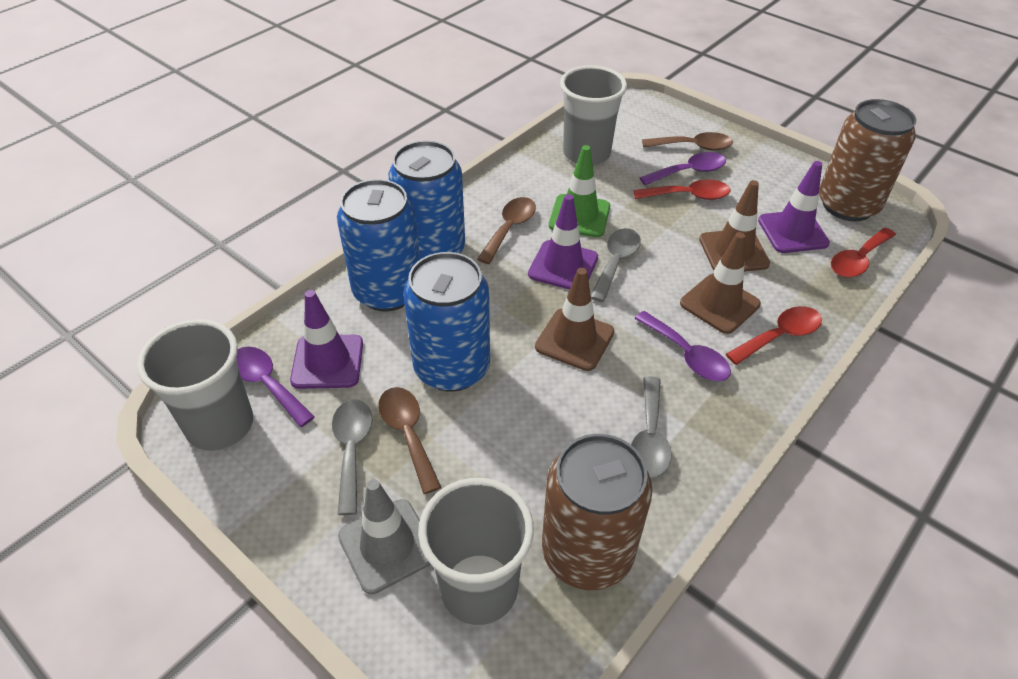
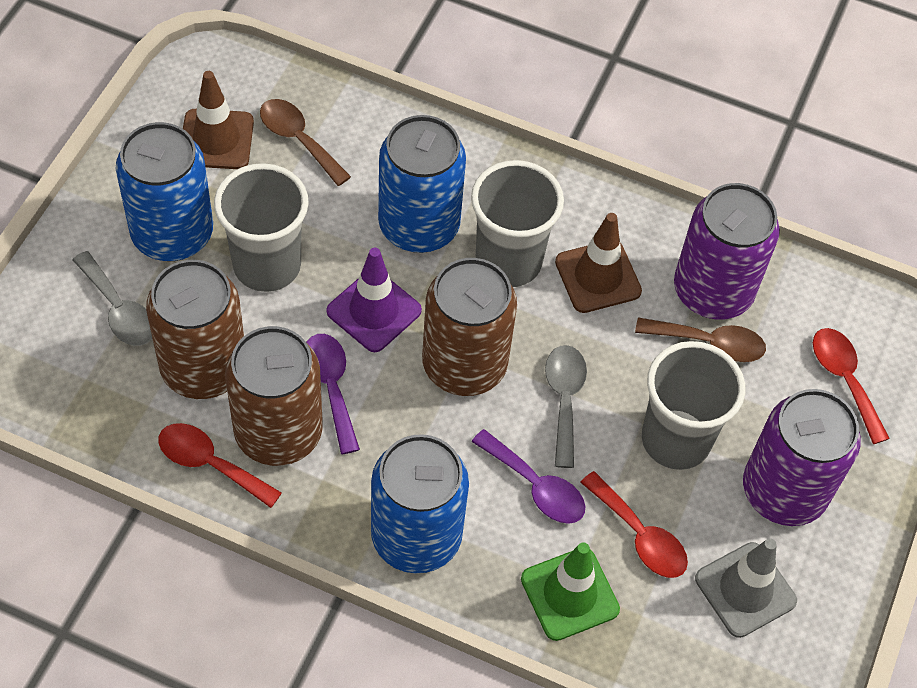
brown can: 2 -> 3
brown spoon: 3 -> 2
brown traffic cone: 3 -> 2
grey spoon: 3 -> 2
purple can: 0 -> 2
purple spoon: 3 -> 2
purple traffic cone: 3 -> 1

